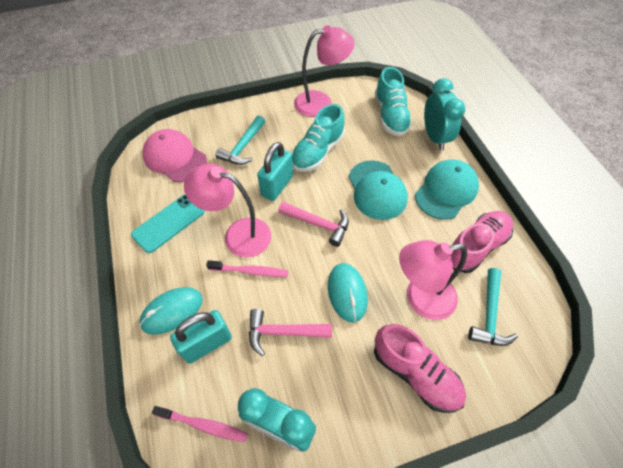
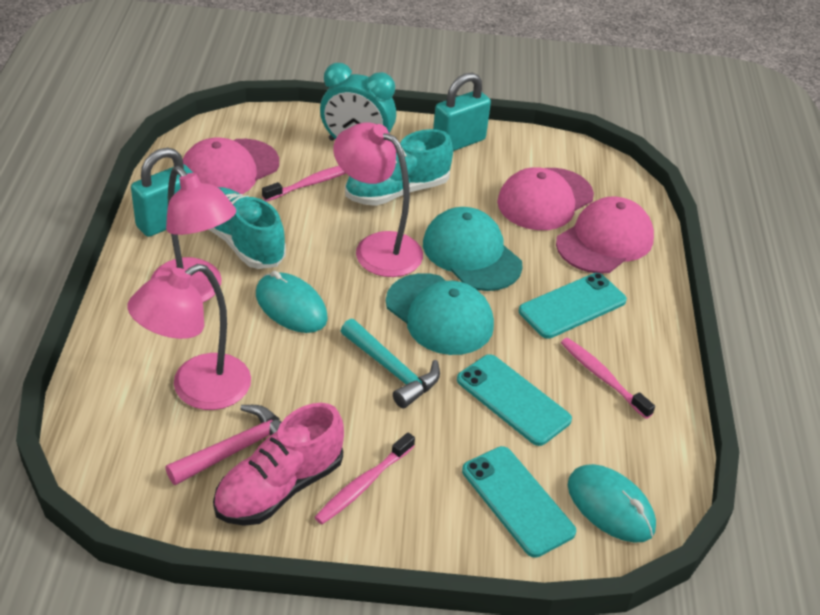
pink cap: 1 -> 3
pink hammer: 2 -> 1
pink shoe: 2 -> 1
pink toothbrush: 2 -> 3
turquoise clock: 2 -> 1
turquoise hammer: 2 -> 1
turquoise phone: 1 -> 3

